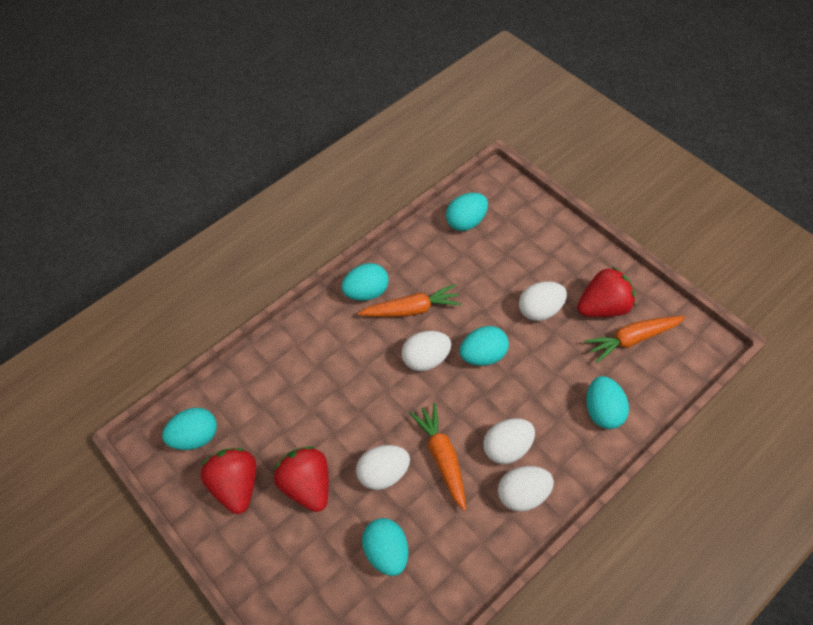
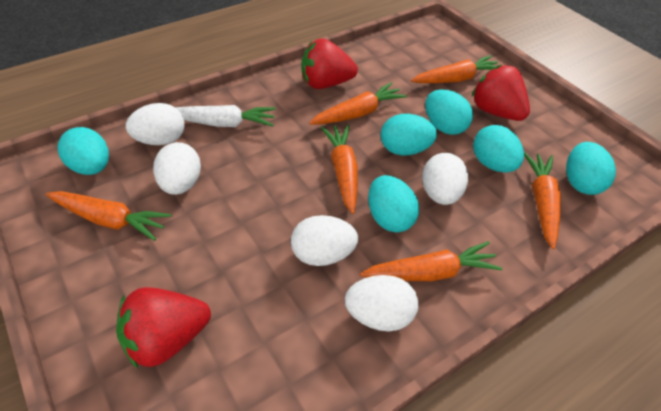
orange carrot: 3 -> 6
white carrot: 0 -> 1

